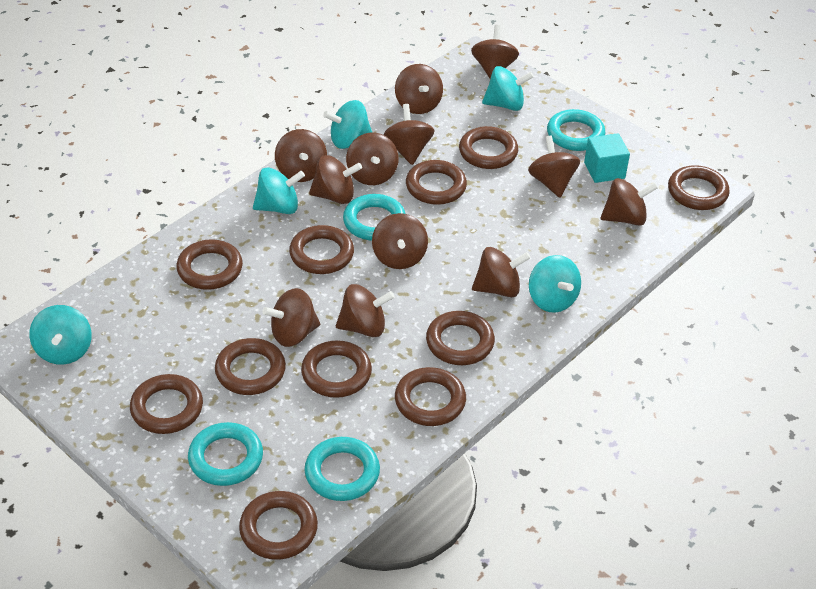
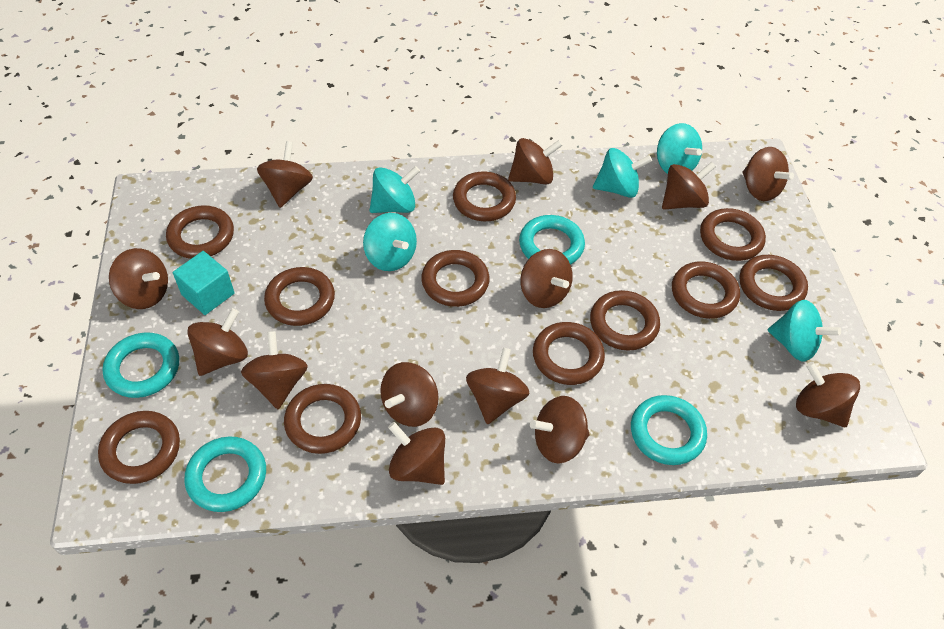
brown spinning top: 12 -> 13

